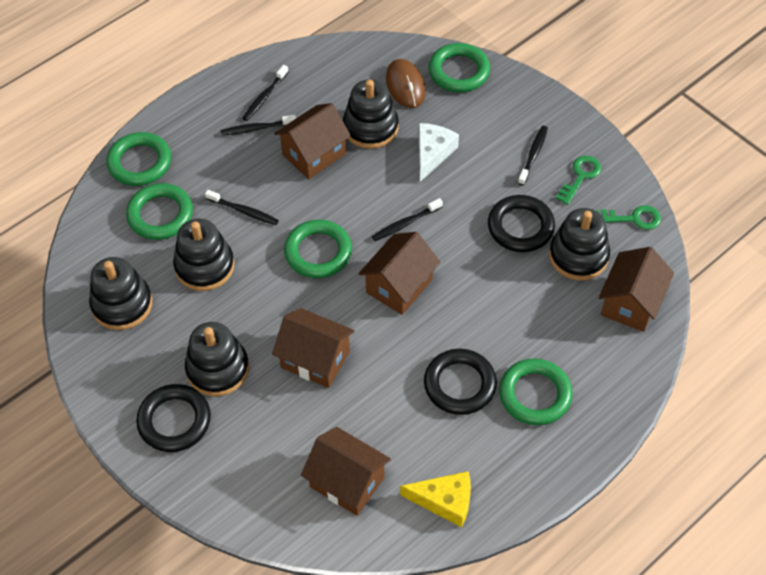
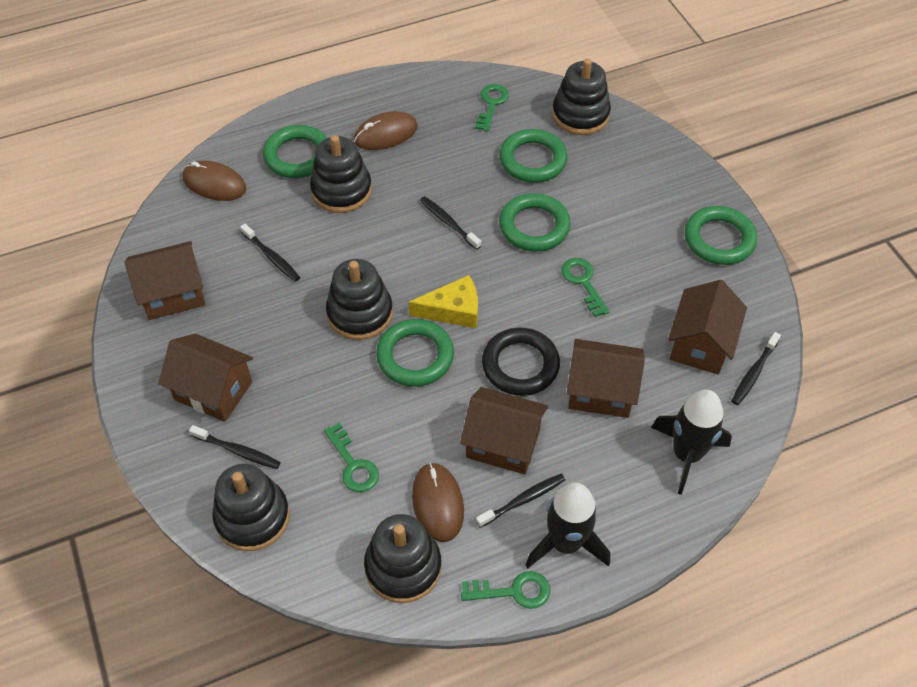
black ring: 3 -> 1
black rocket: 0 -> 2
brown mouse: 1 -> 3
green key: 2 -> 4
white cheese: 1 -> 0

